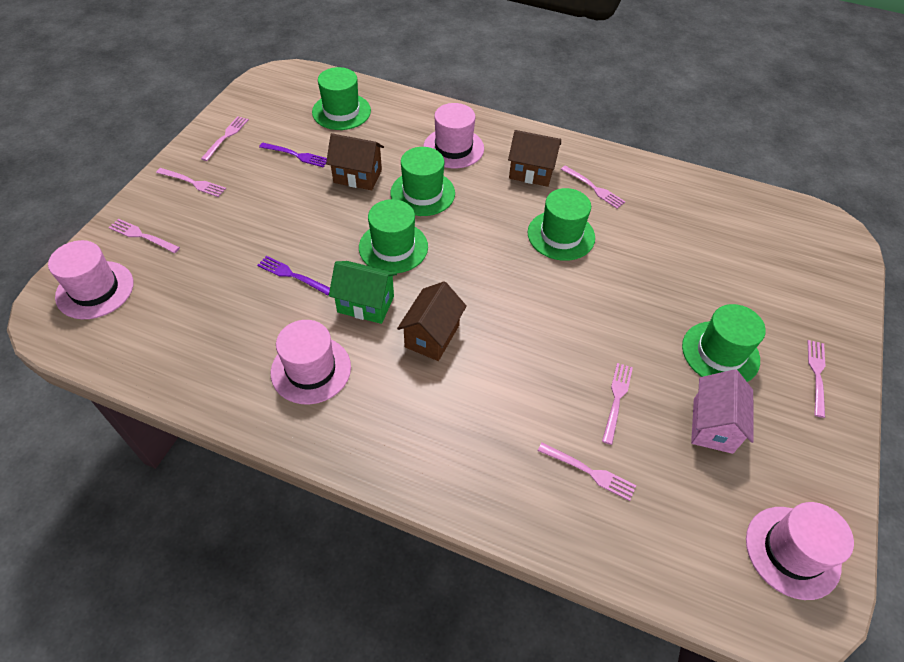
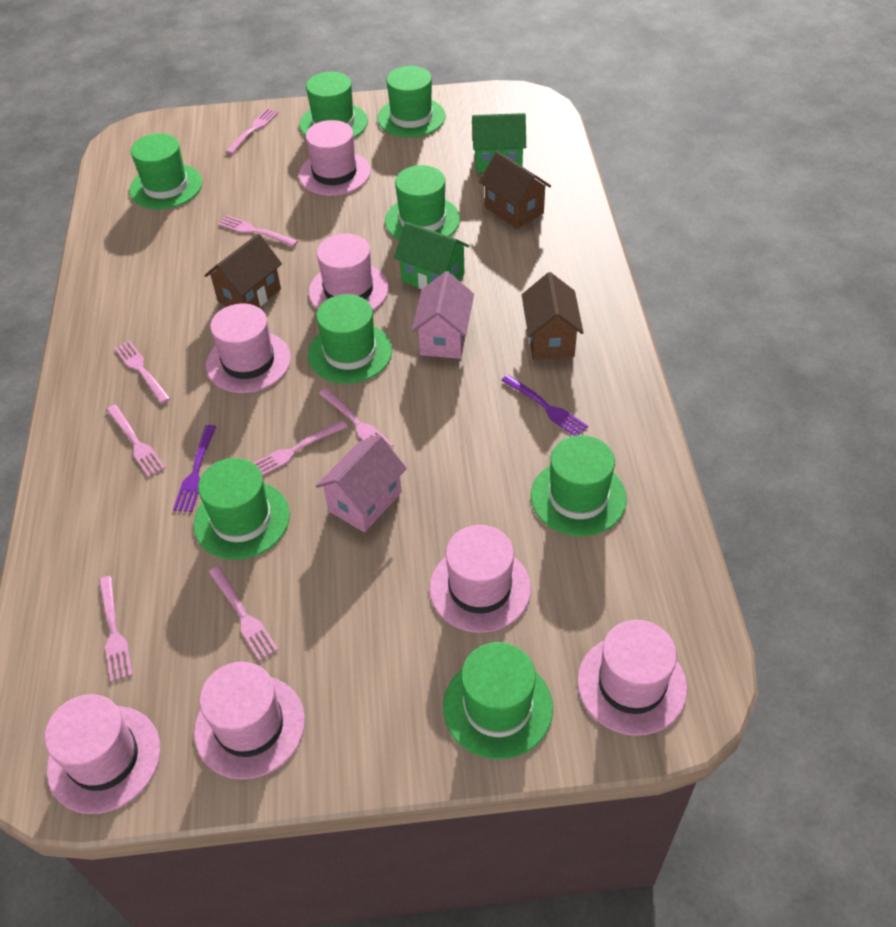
green hat: 5 -> 8
green house: 1 -> 2
pink fork: 7 -> 8
pink hat: 4 -> 7
pink house: 1 -> 2

